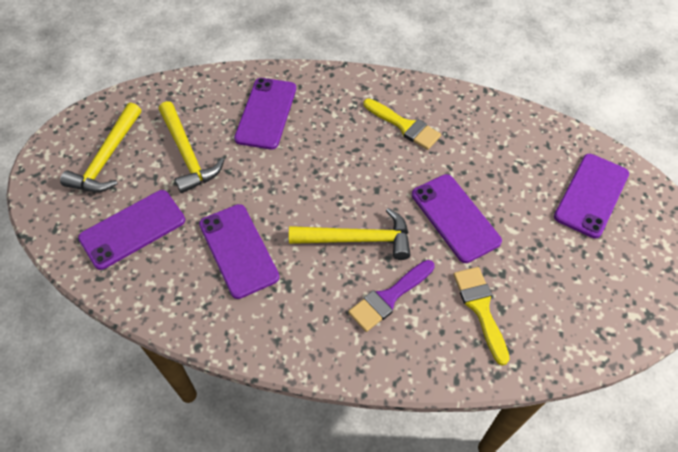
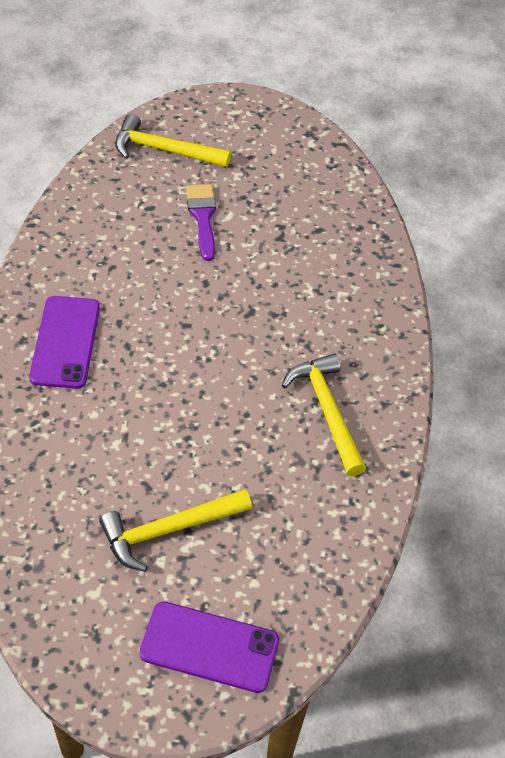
purple phone: 5 -> 2
yellow brush: 2 -> 0

